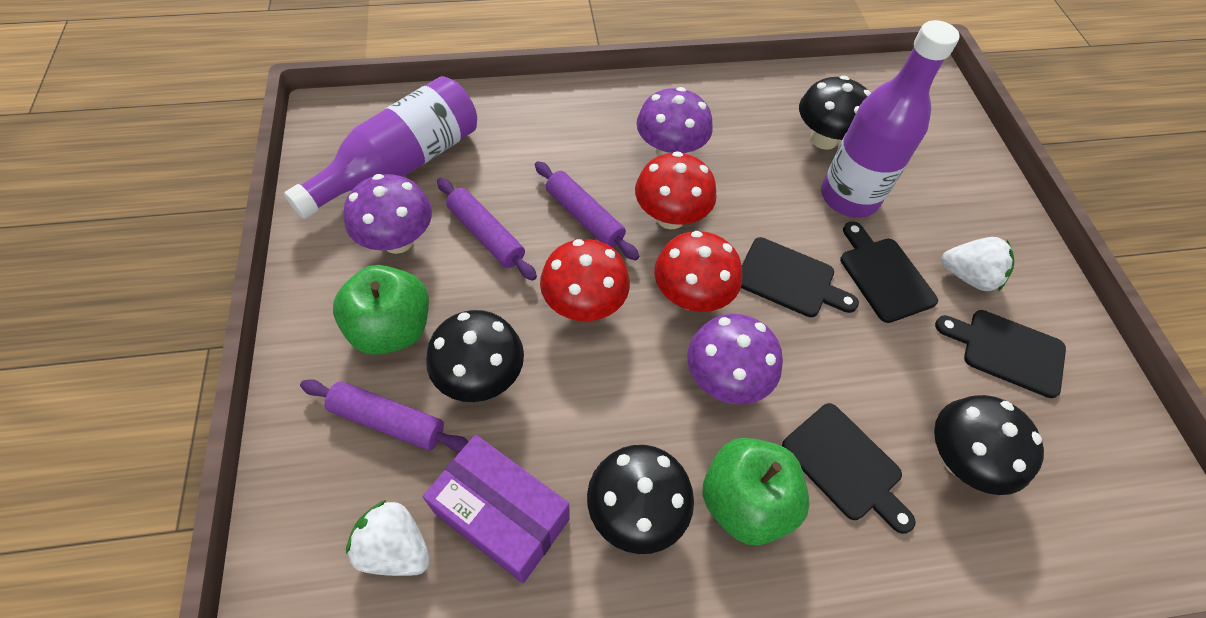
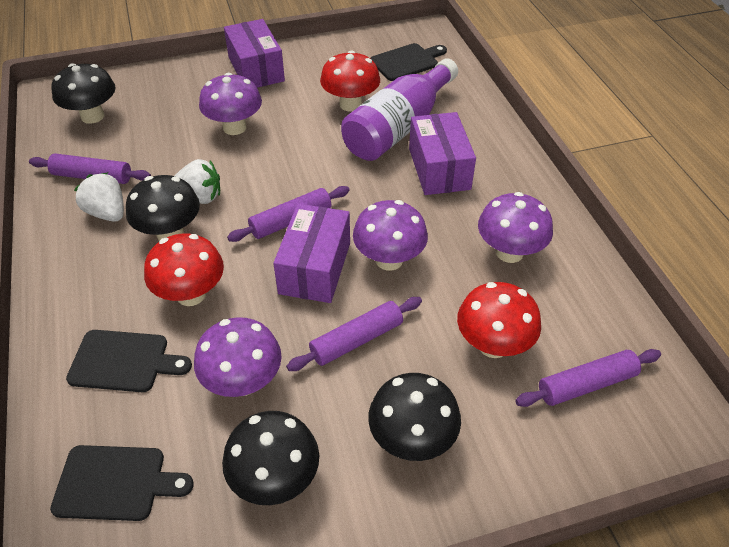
black cutting board: 4 -> 3
green apple: 2 -> 0
purple bottle: 2 -> 1
purple box: 1 -> 3
purple mushroom: 3 -> 4
purple rolling pin: 3 -> 4

